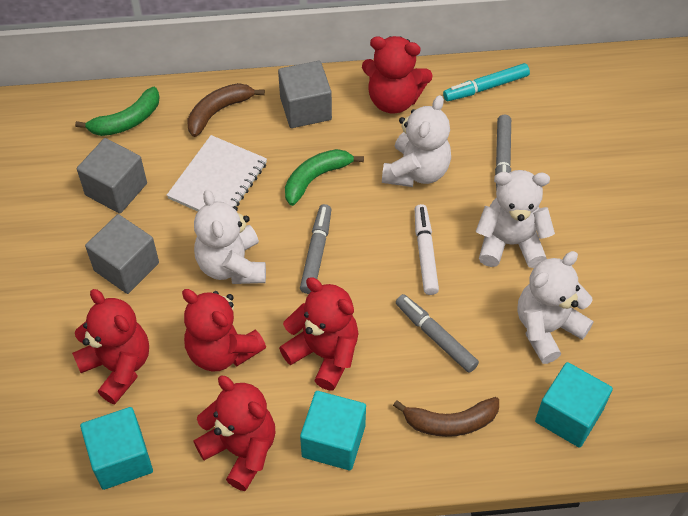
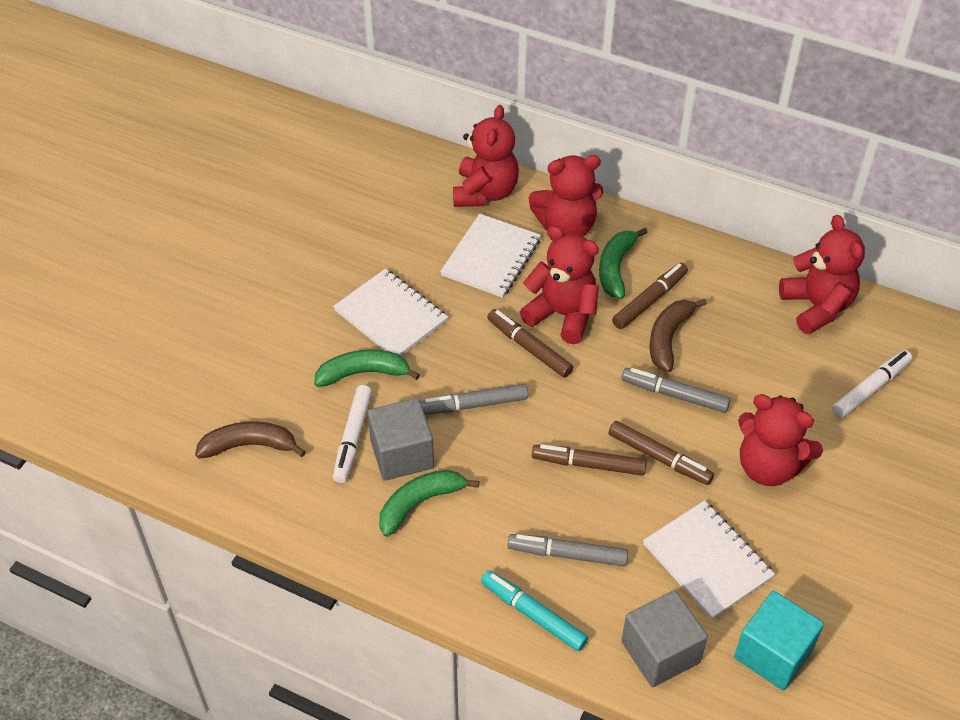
brown marker: 0 -> 4
green banana: 2 -> 3
grey cube: 3 -> 2
turquoise cube: 3 -> 1
white marker: 1 -> 2
white notebook: 1 -> 3
white teddy bear: 4 -> 0

